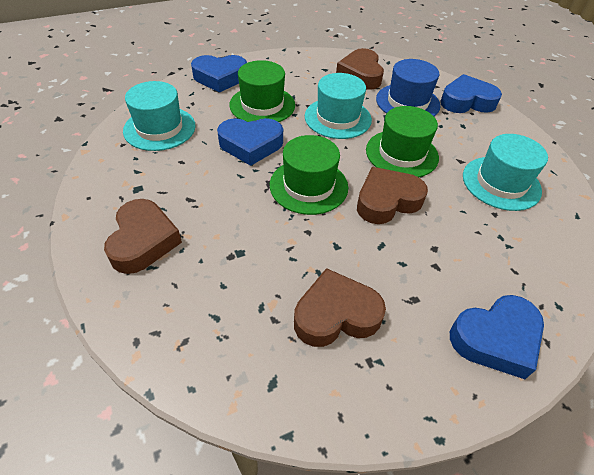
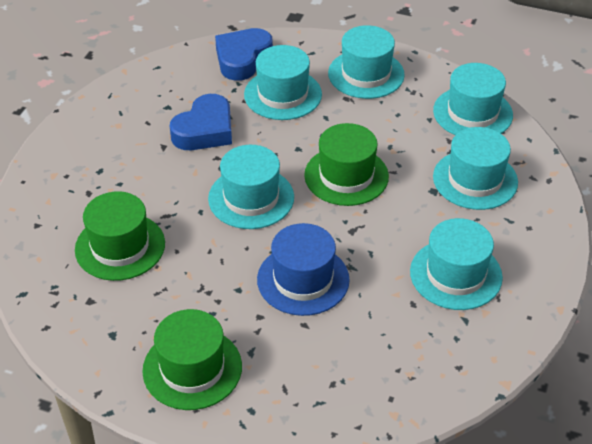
blue heart: 4 -> 2
brown heart: 4 -> 0
turquoise hat: 3 -> 6

